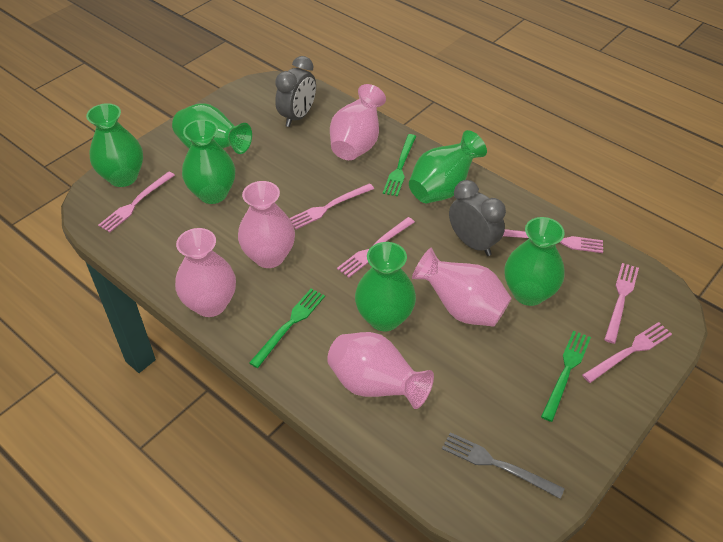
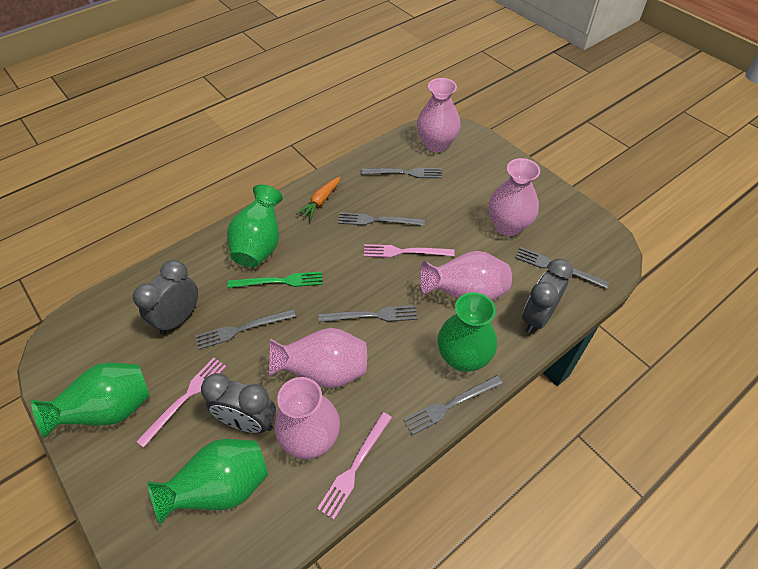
green fork: 3 -> 1
green vase: 6 -> 4
grey clock: 2 -> 3
grey fork: 1 -> 6
orange carrot: 0 -> 1
pink fork: 6 -> 3

